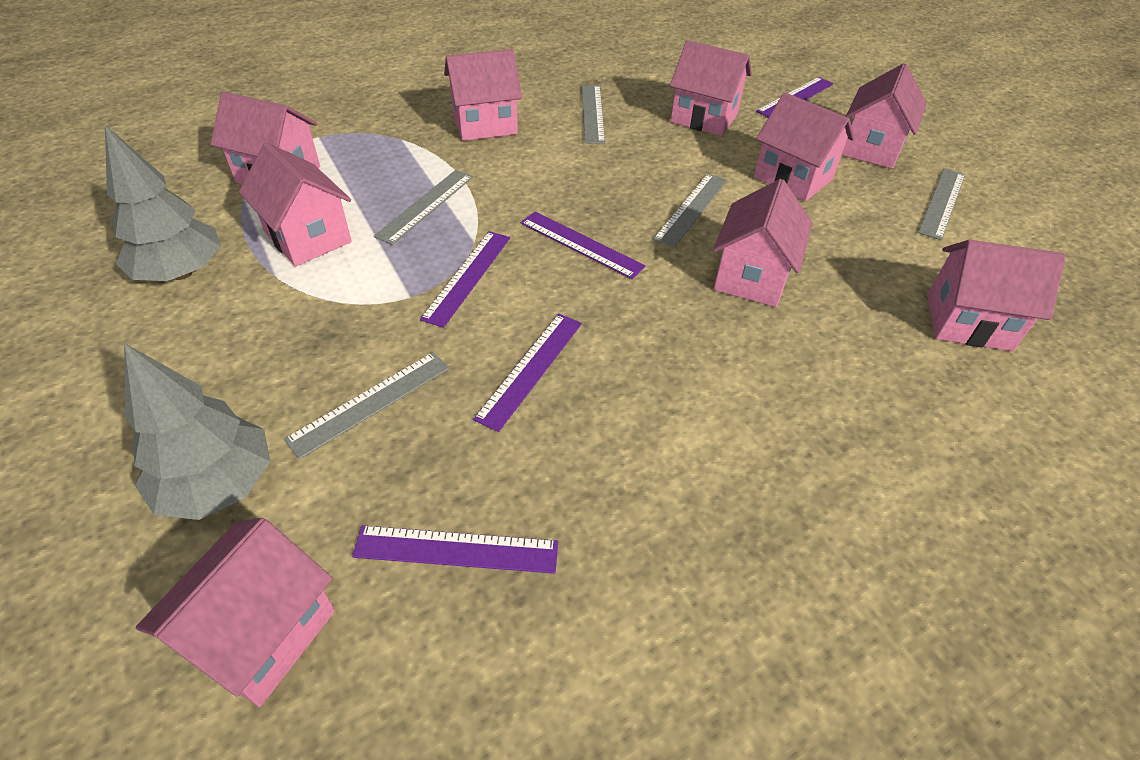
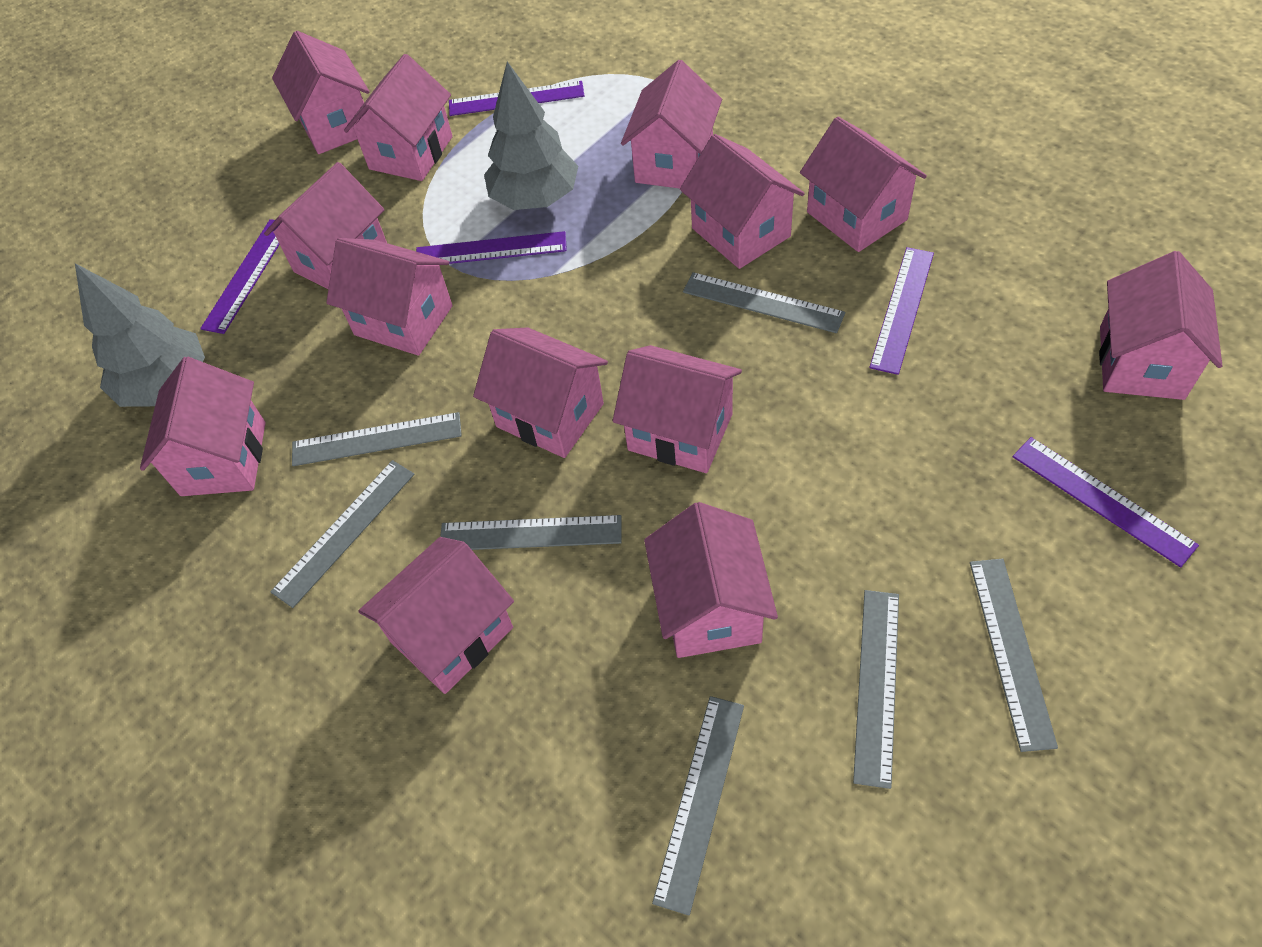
grey ruler: 5 -> 7
pink house: 9 -> 13

